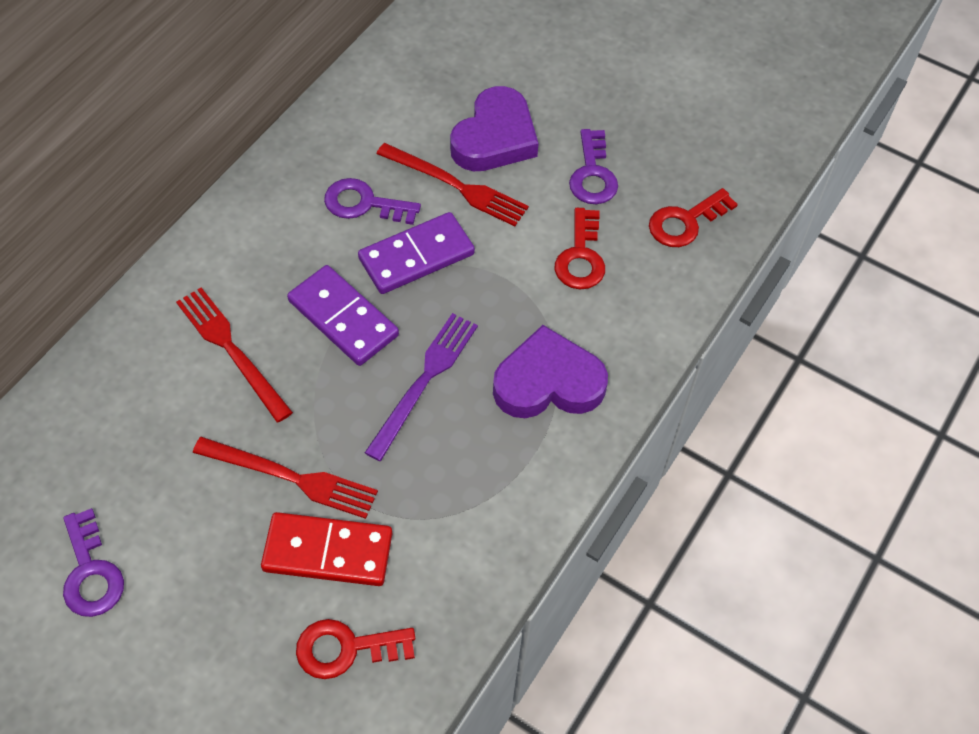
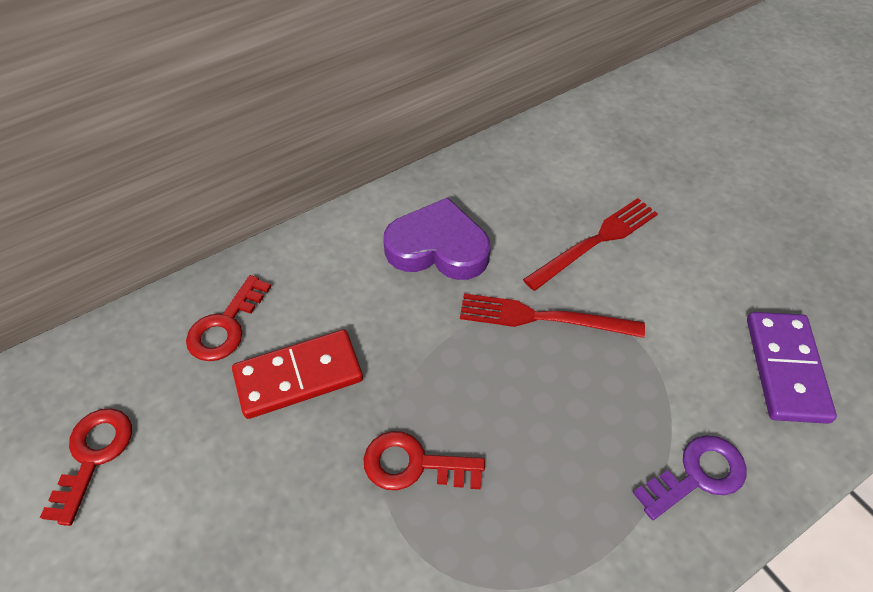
purple domino: 2 -> 1
purple fork: 1 -> 0
purple heart: 2 -> 1
purple key: 3 -> 1
red fork: 3 -> 2

